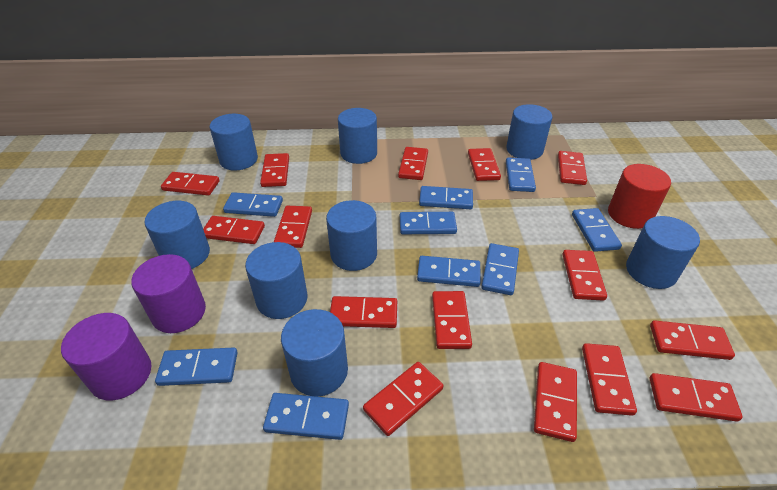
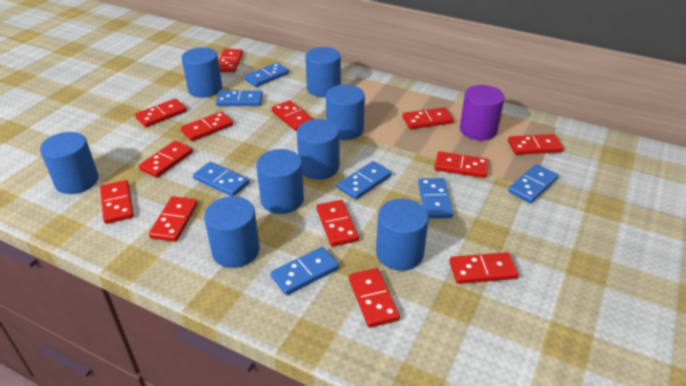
blue domino: 9 -> 7
purple cylinder: 2 -> 1
red cylinder: 1 -> 0
red domino: 15 -> 13

